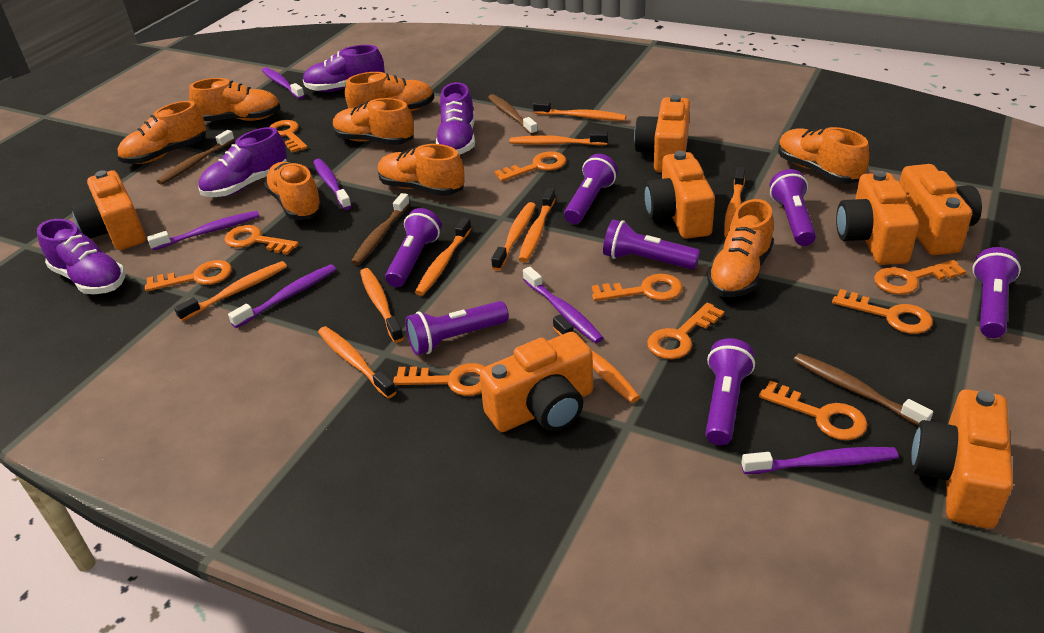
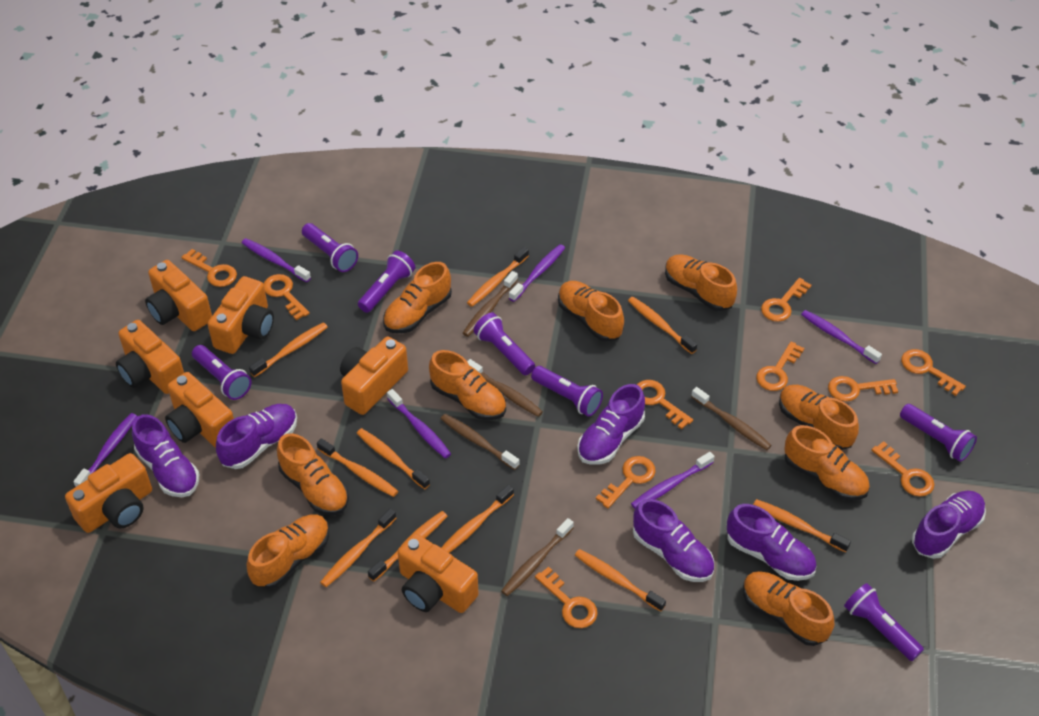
brown toothbrush: 4 -> 5
orange shoe: 8 -> 9
purple shoe: 4 -> 6

